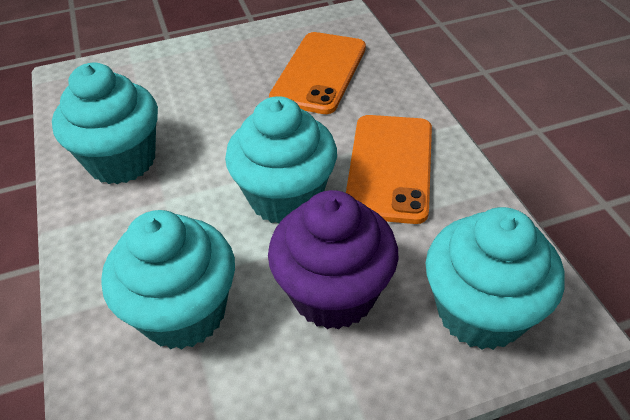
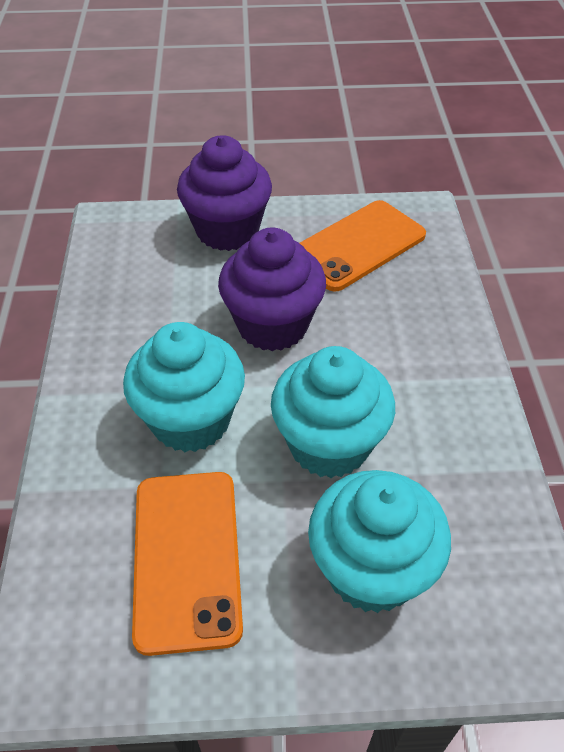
purple cupcake: 1 -> 2
turquoise cupcake: 4 -> 3

